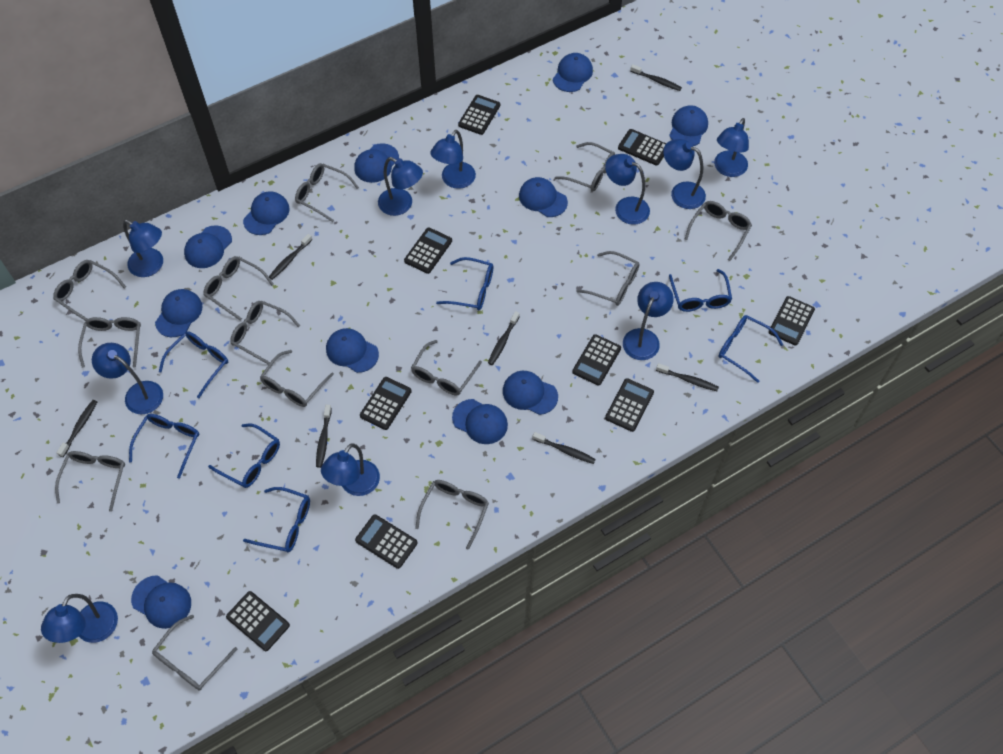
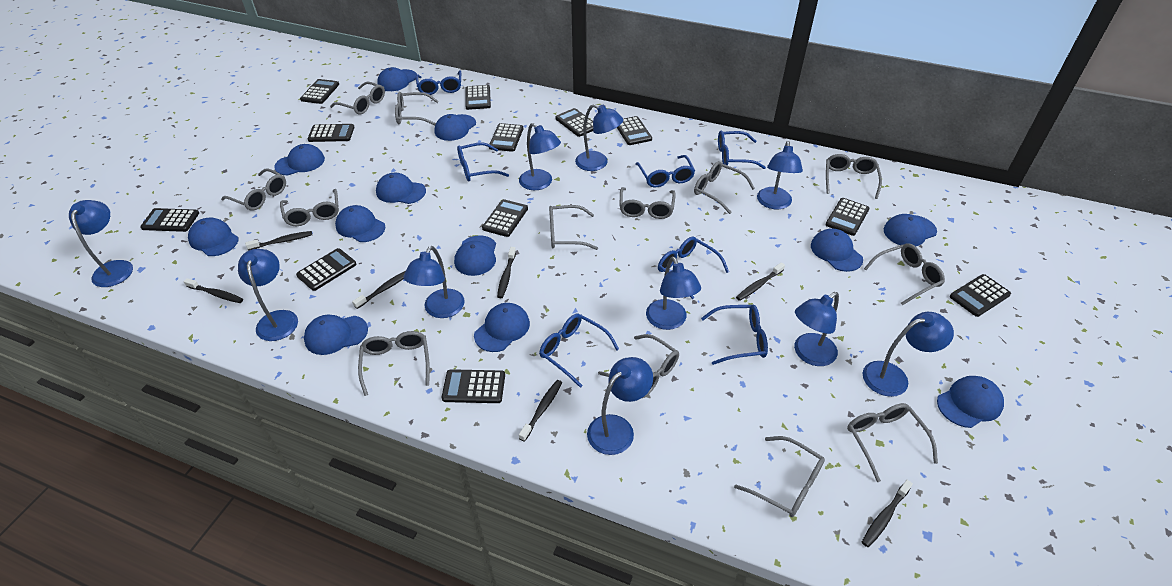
black calculator: 9 -> 12
blue cap: 11 -> 12

